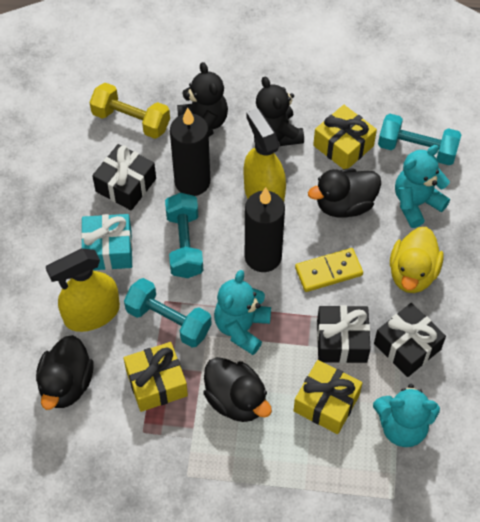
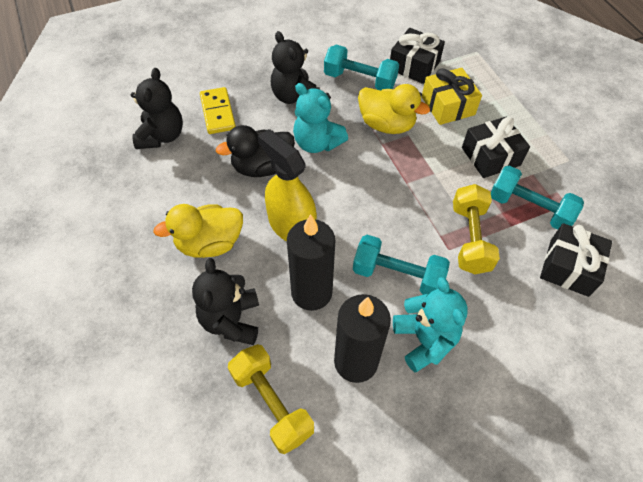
black duck: 3 -> 1
black teddy bear: 2 -> 3
turquoise gift: 1 -> 0
turquoise teddy bear: 3 -> 2
yellow duck: 1 -> 2
yellow dumbbell: 1 -> 2
yellow gift: 3 -> 1
yellow spray bottle: 2 -> 1

